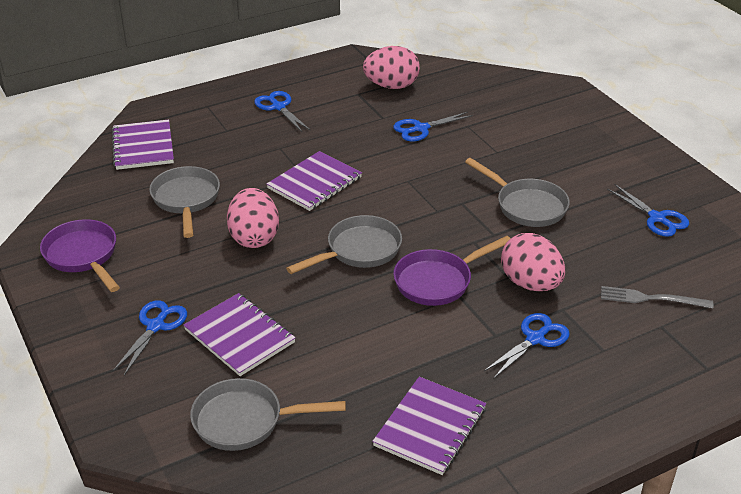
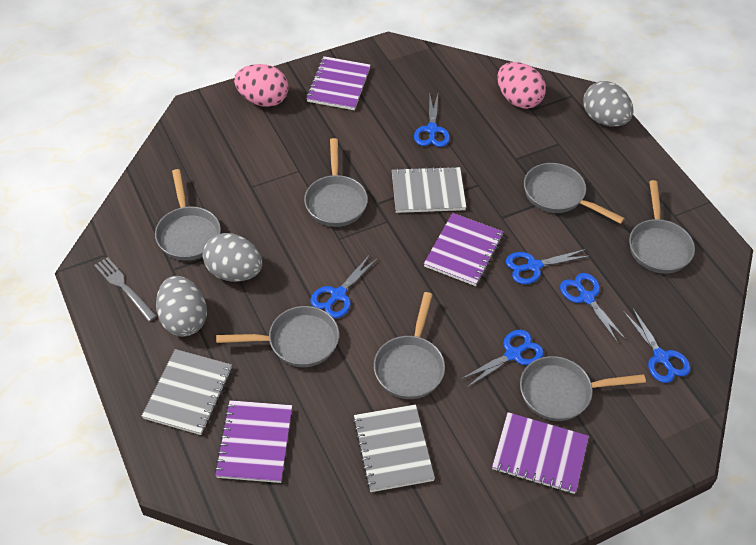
blue scissors: 5 -> 6
grey egg: 0 -> 3
grey notebook: 0 -> 3
grey pan: 4 -> 7
pink egg: 3 -> 2
purple pan: 2 -> 0

